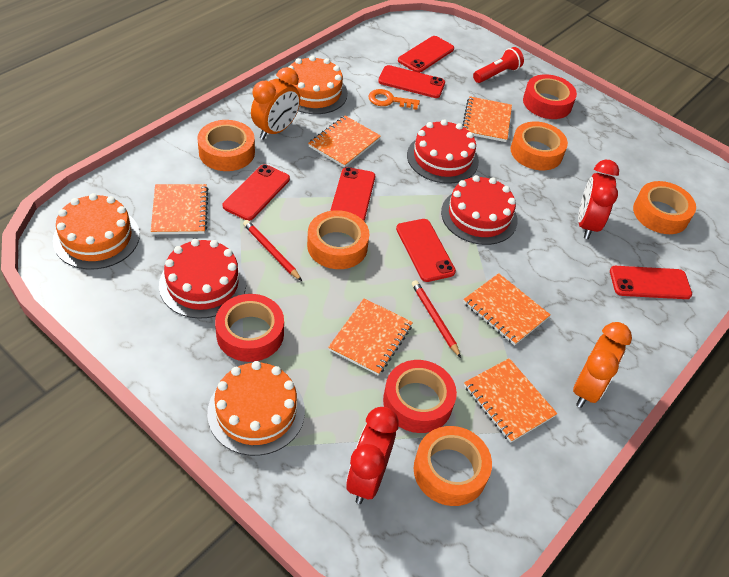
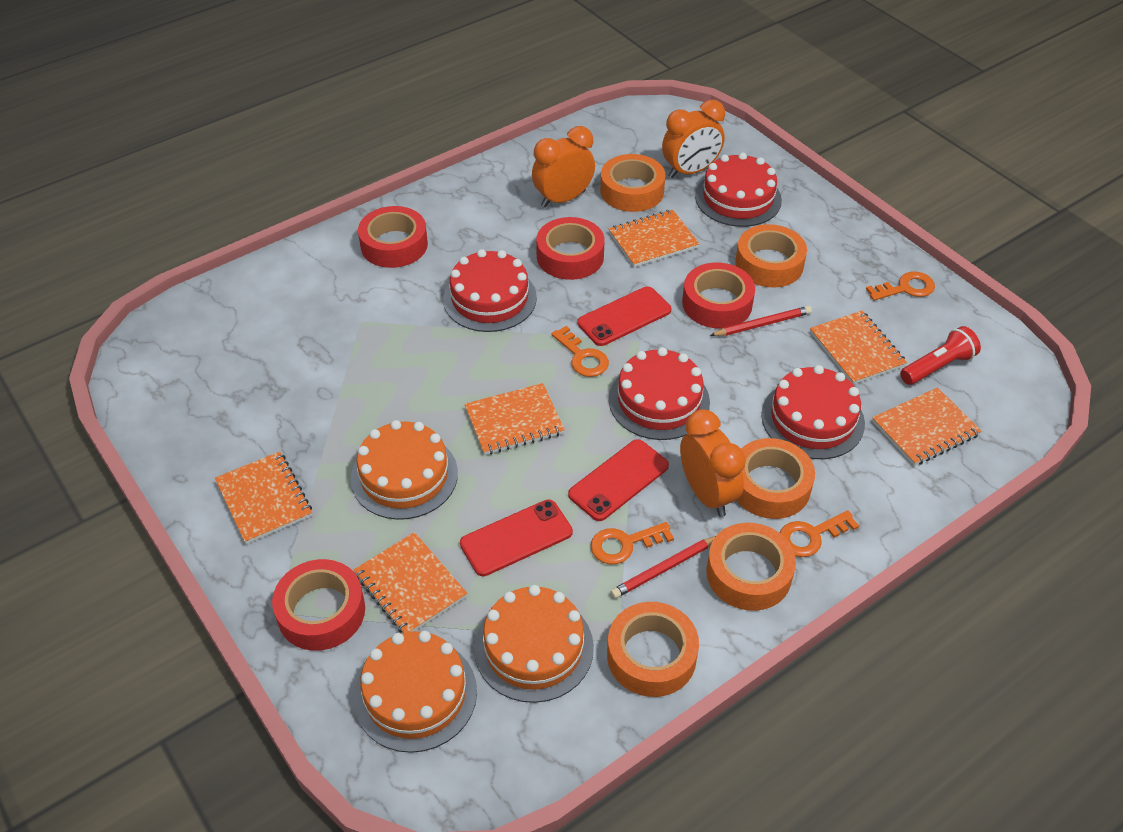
orange clock: 2 -> 3
orange key: 1 -> 4
red cake: 3 -> 4
red clock: 2 -> 0
red phone: 6 -> 3
red tape: 3 -> 4

